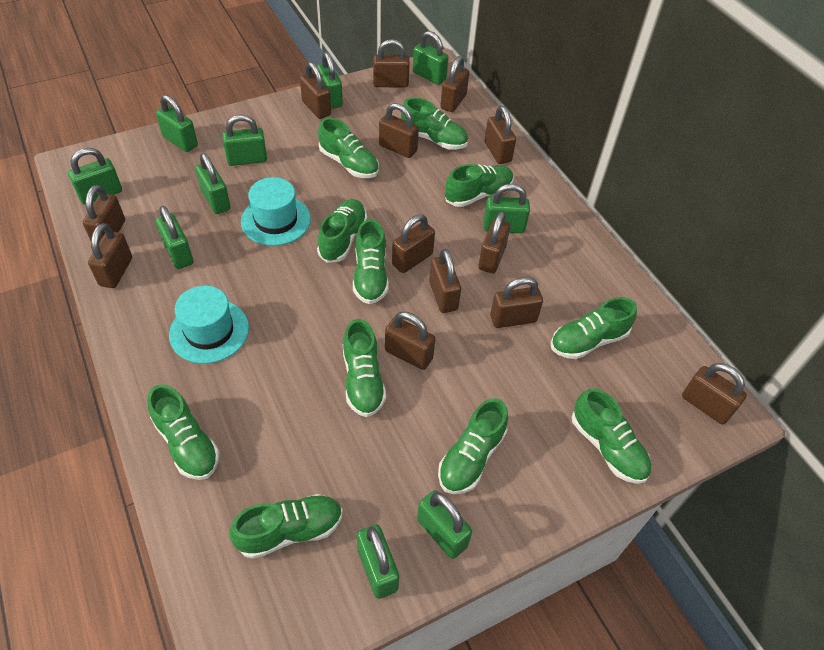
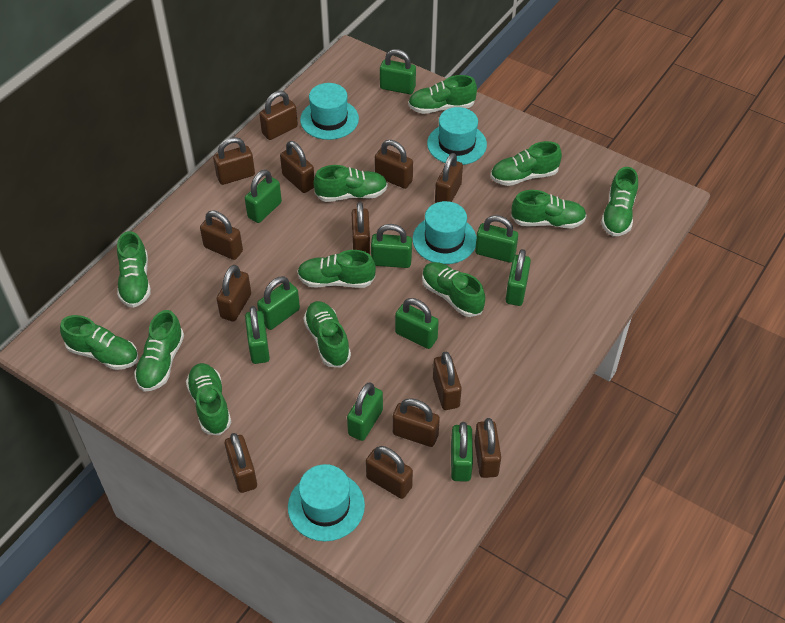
green shoe: 11 -> 12
turquoise hat: 2 -> 4

